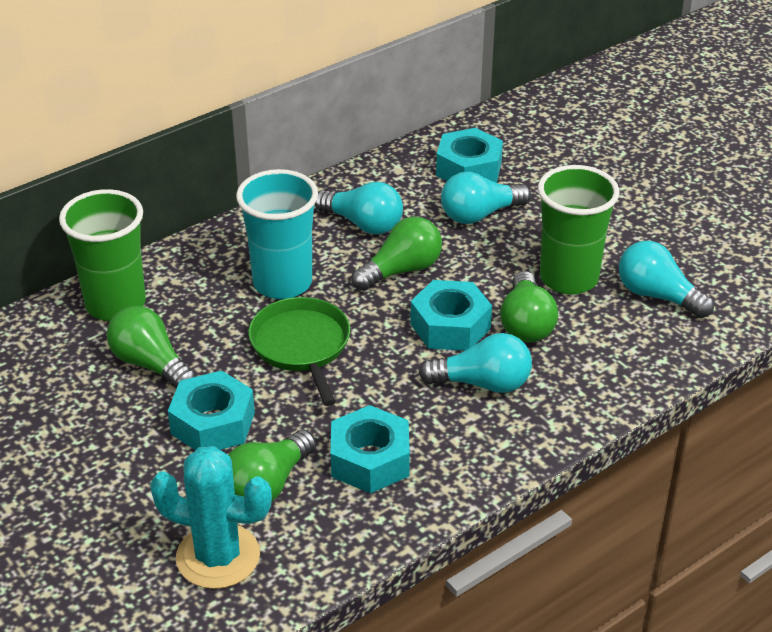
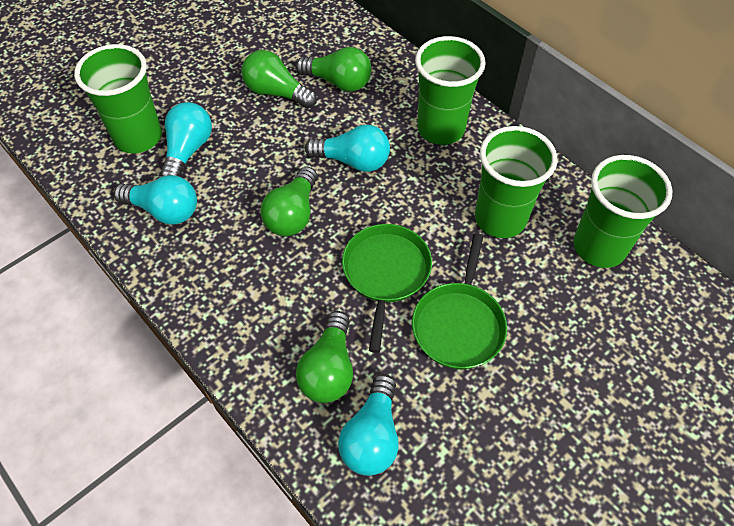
green cup: 2 -> 4
green pan: 1 -> 2
turquoise cactus: 1 -> 0
turquoise cup: 1 -> 0
turquoise nut: 4 -> 0

